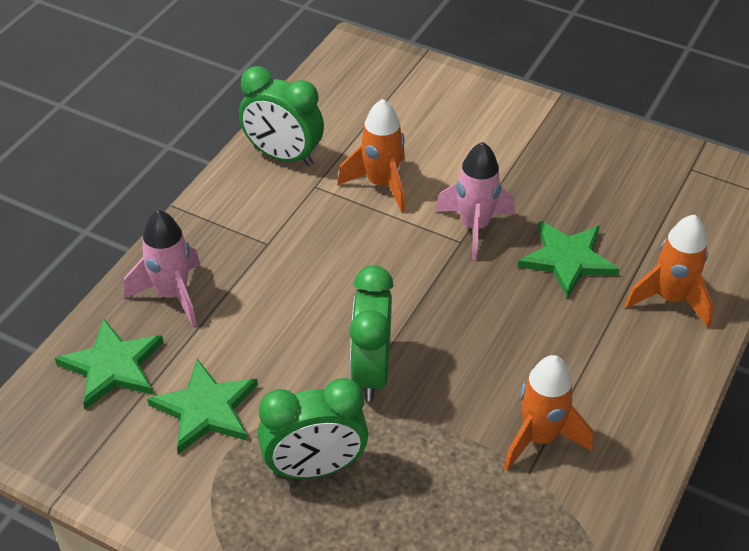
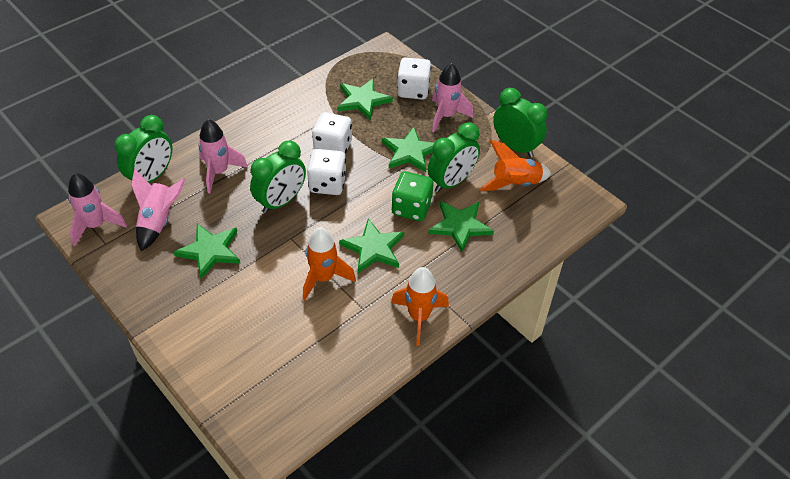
green clock: 3 -> 4
green dice: 0 -> 1
green star: 3 -> 5
pink rocket: 2 -> 4
white dice: 0 -> 3

